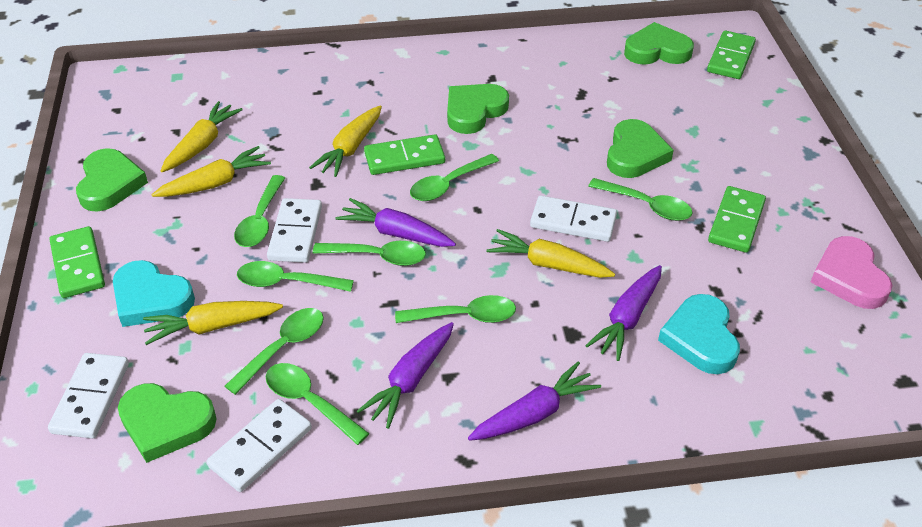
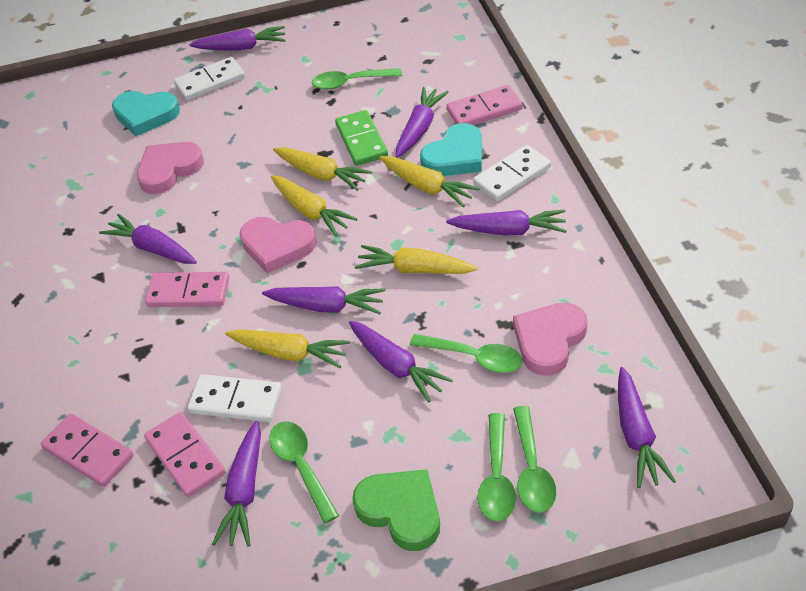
green domino: 4 -> 1
green heart: 5 -> 1
green spoon: 8 -> 5
pink domino: 0 -> 4
pink heart: 1 -> 3
purple carrot: 4 -> 8
white domino: 4 -> 3

